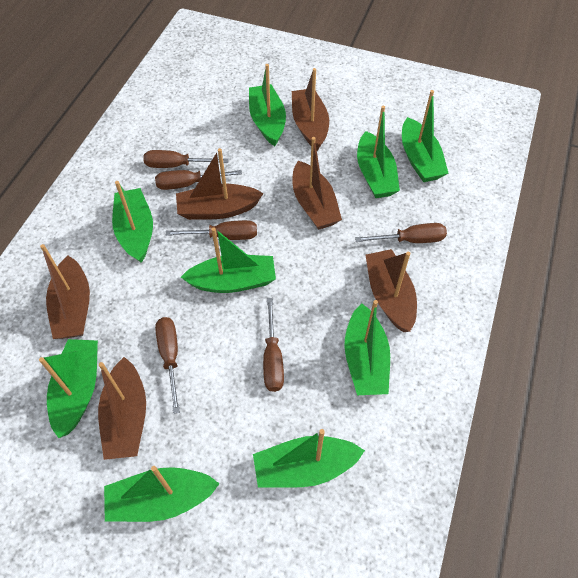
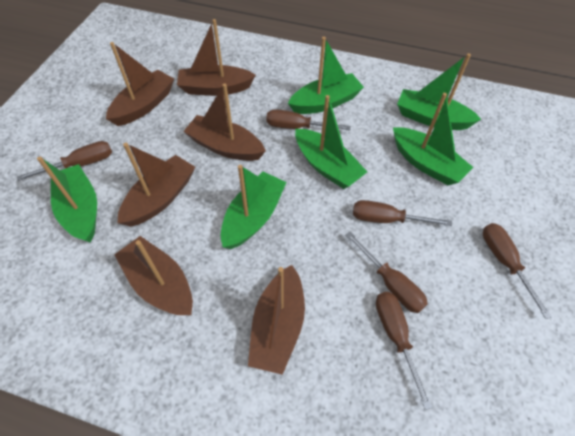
green boat: 9 -> 6

